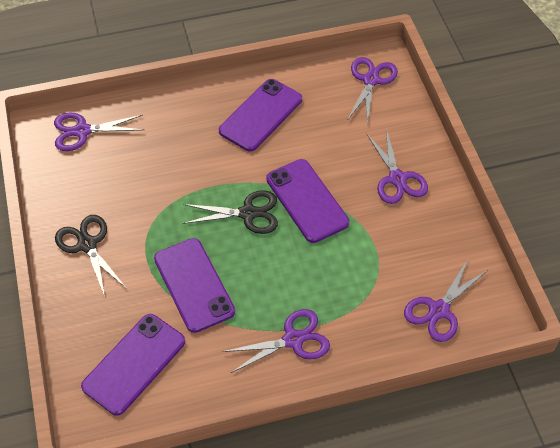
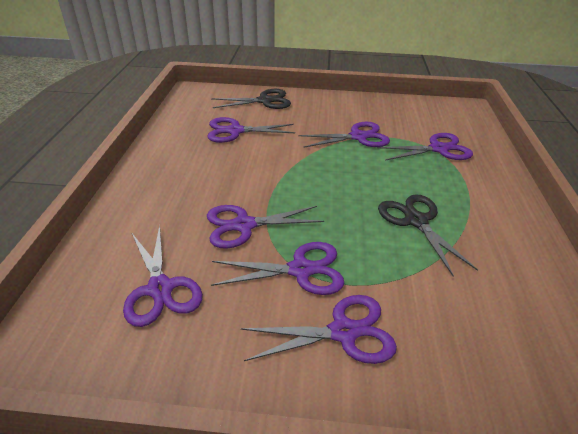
purple phone: 4 -> 0
purple scissors: 5 -> 7

